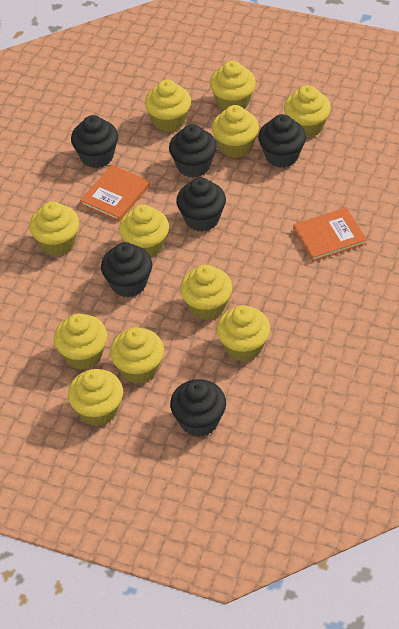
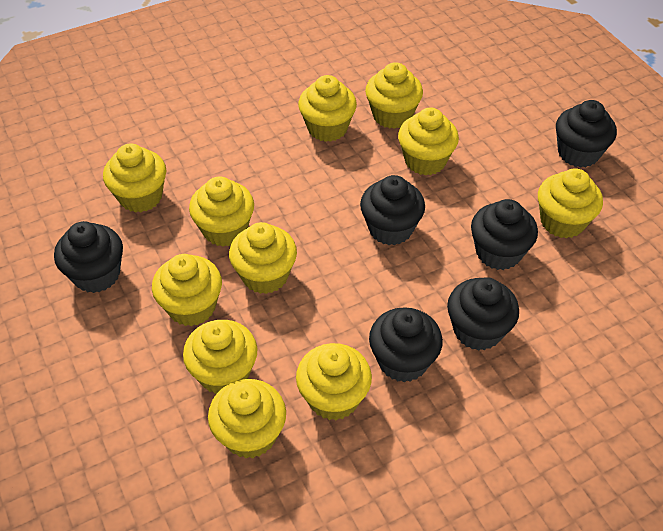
orange book: 2 -> 0

